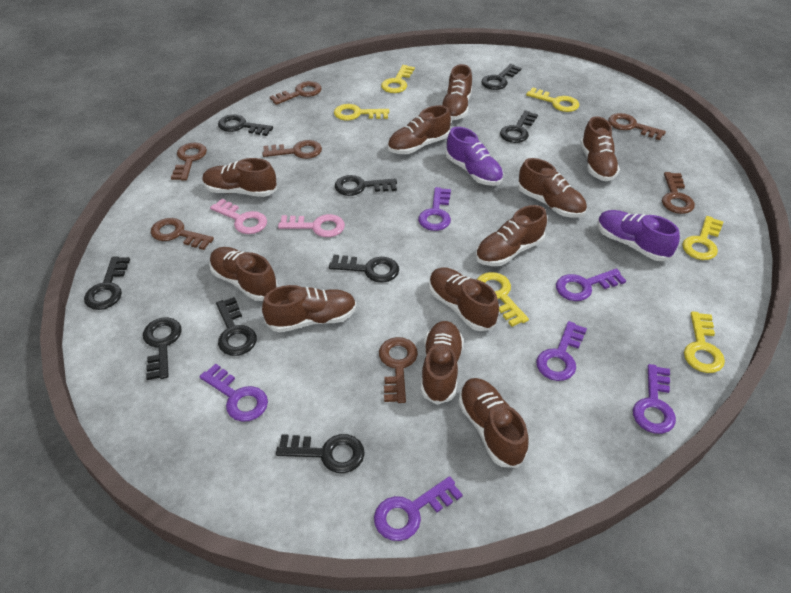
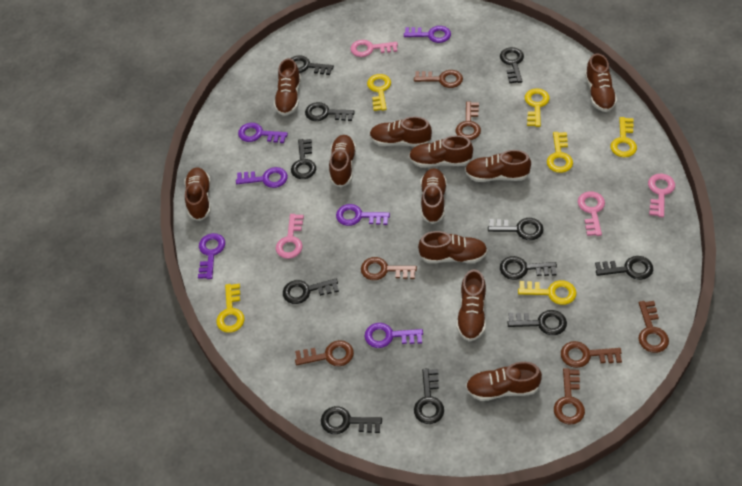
black key: 9 -> 11
pink key: 2 -> 4
purple shoe: 2 -> 0

